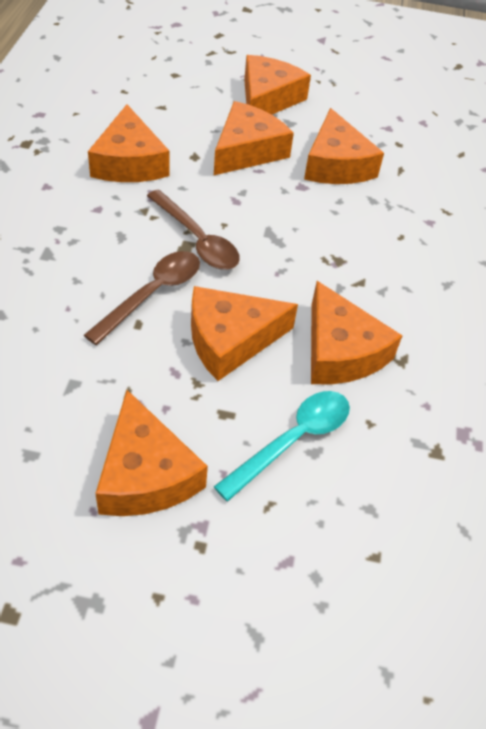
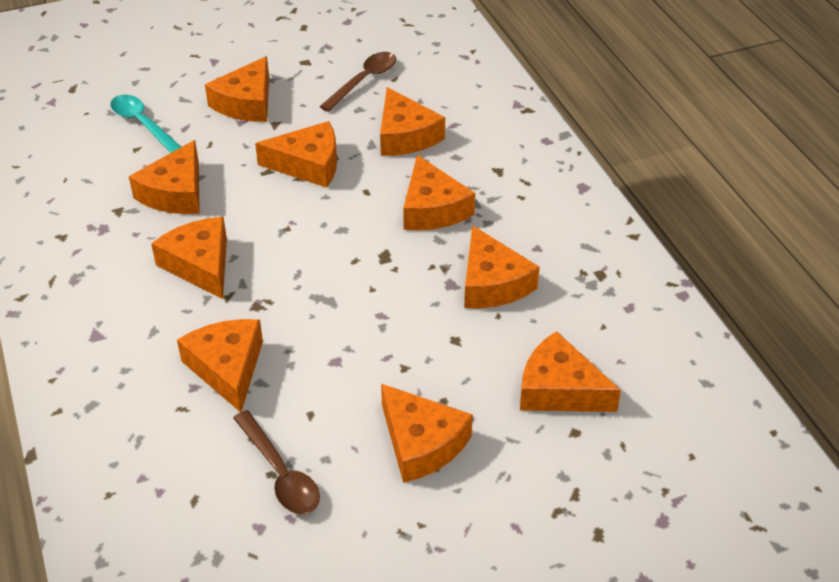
orange cheese: 7 -> 10

